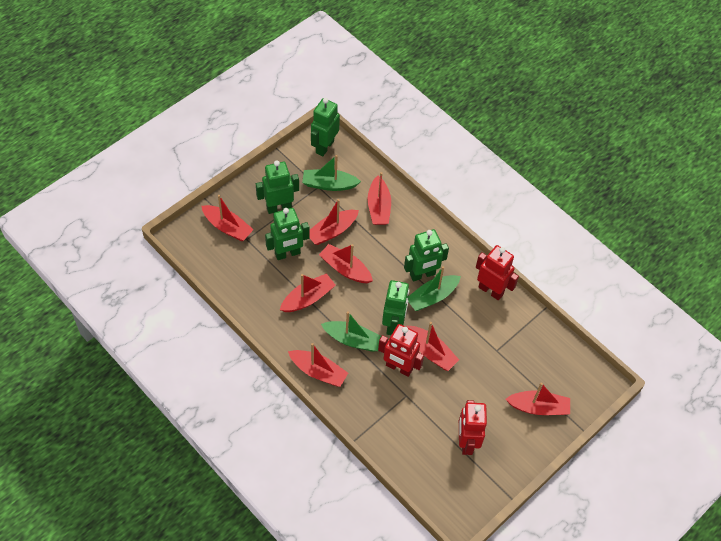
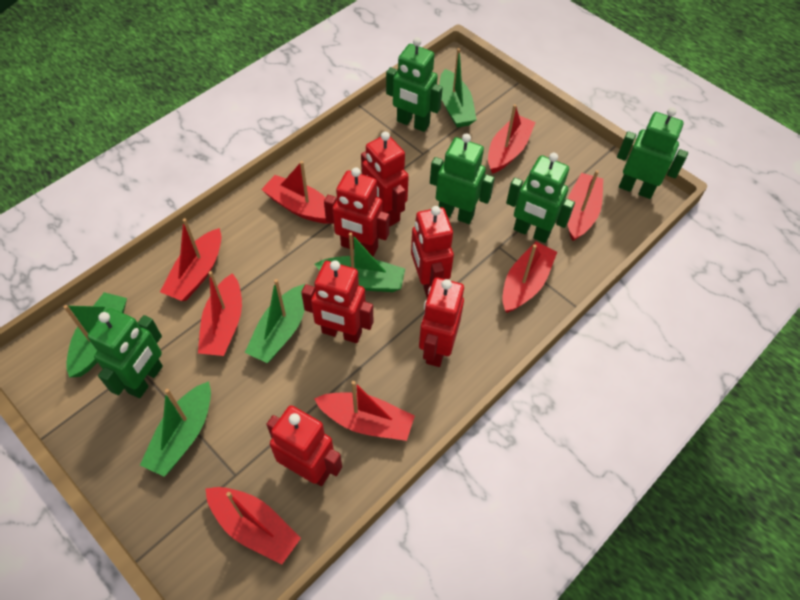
green boat: 3 -> 5
red robot: 3 -> 6

